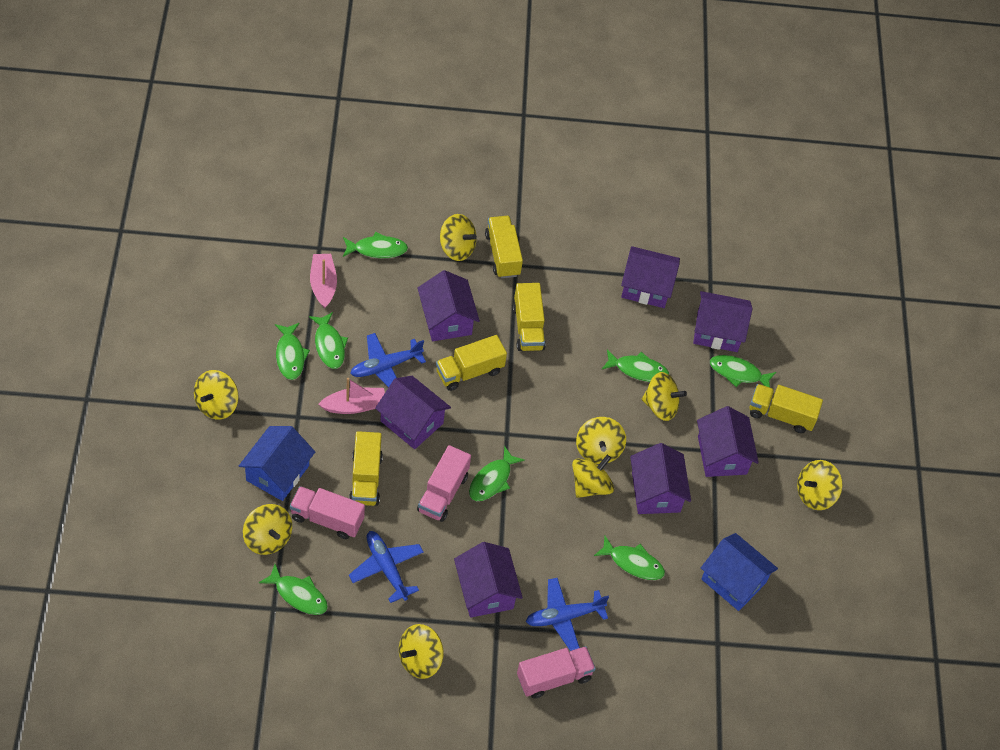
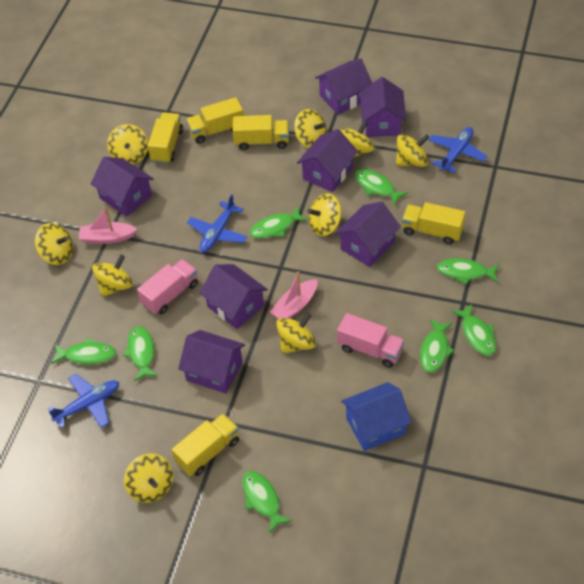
blue house: 2 -> 1
pink truck: 3 -> 2
yellow spinning top: 8 -> 9

